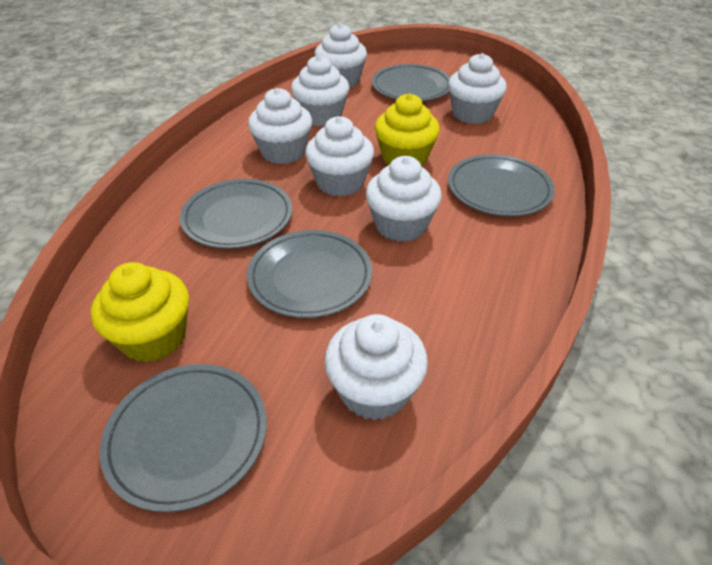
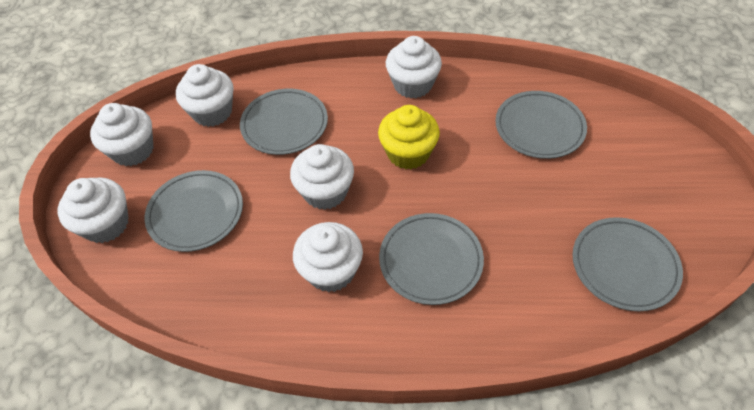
white cupcake: 7 -> 6
yellow cupcake: 2 -> 1

